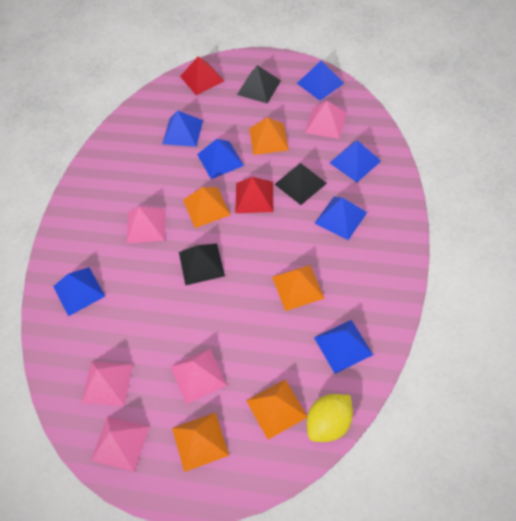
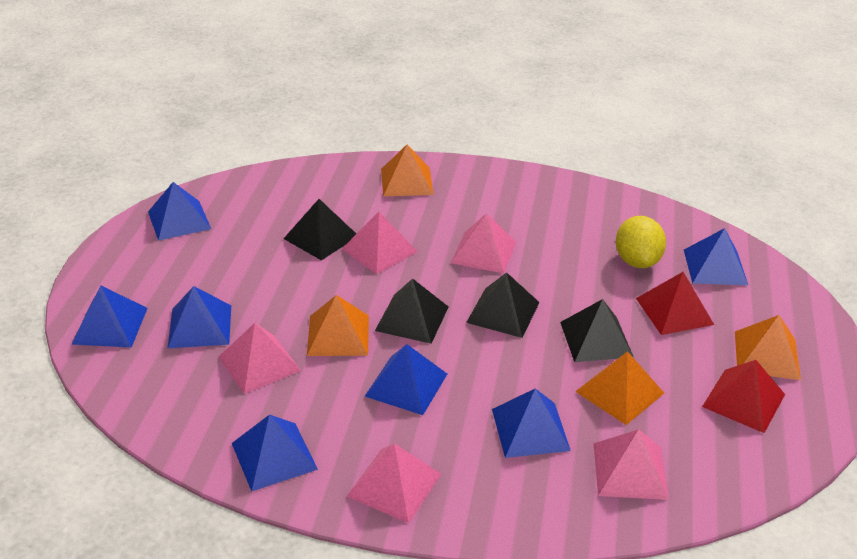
black pyramid: 3 -> 4
orange pyramid: 5 -> 4

